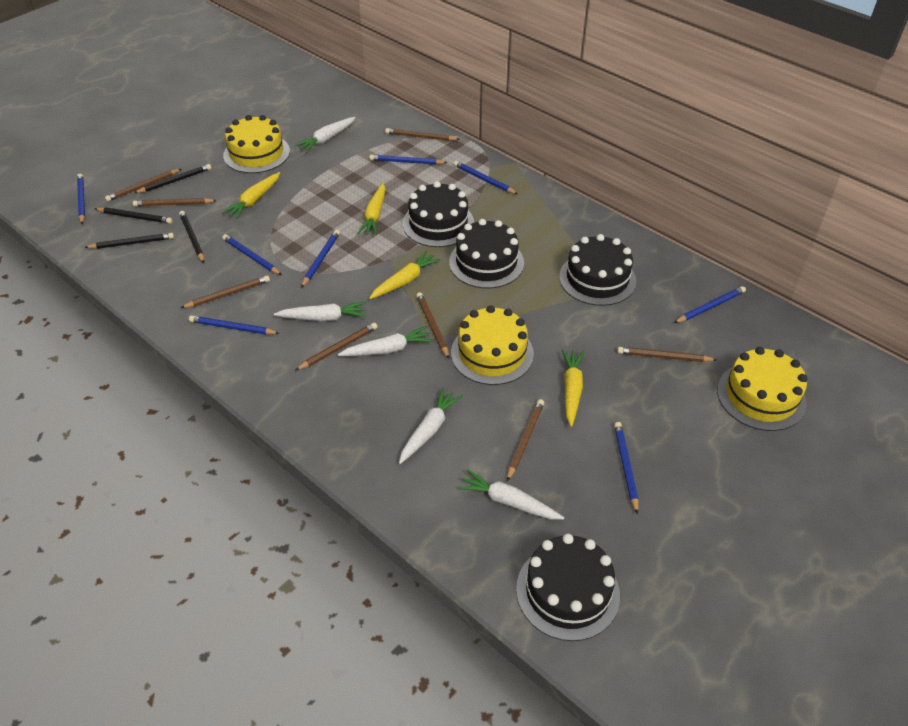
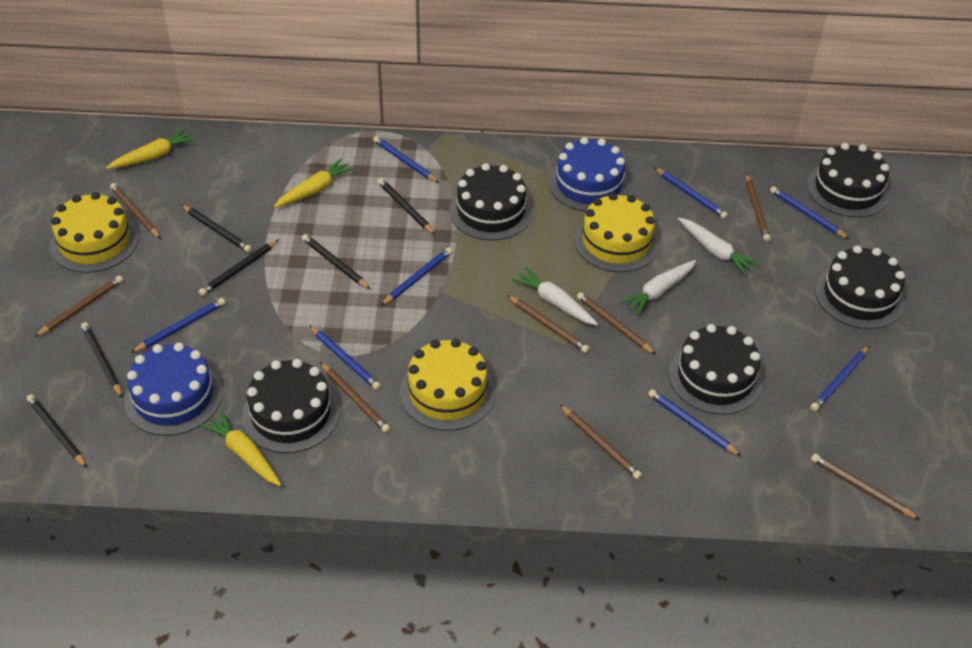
black cake: 4 -> 5
black pencil: 4 -> 6
blue cake: 0 -> 2
white carrot: 5 -> 3
yellow carrot: 4 -> 3

